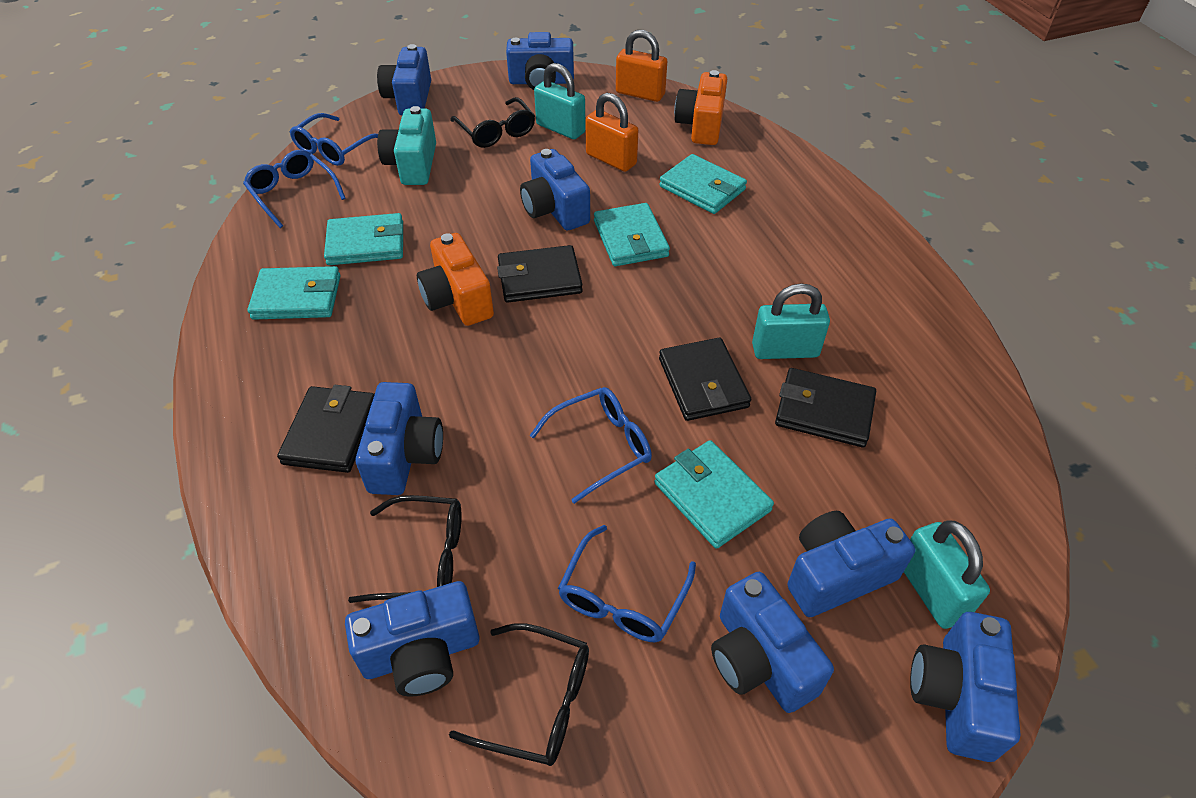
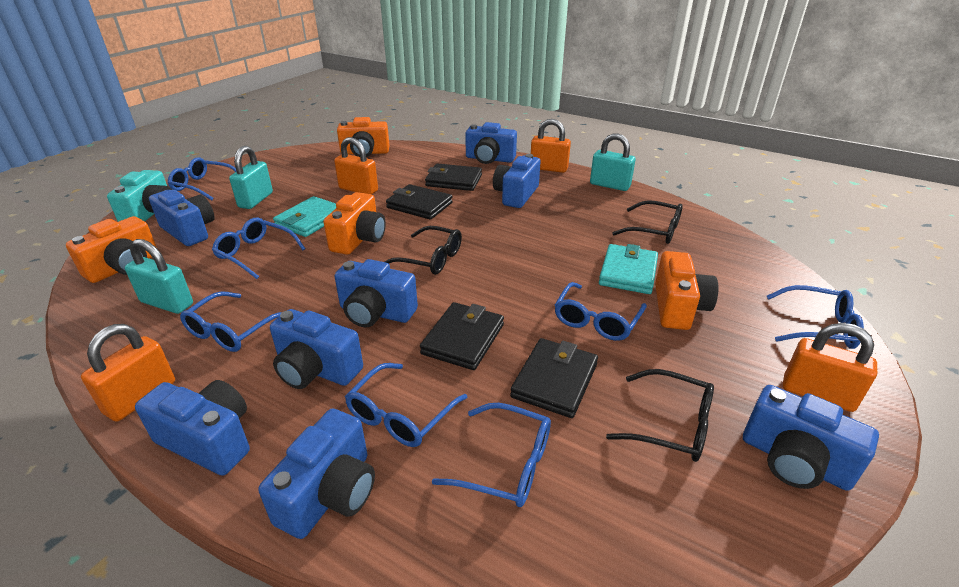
blue glasses: 4 -> 7
orange camera: 2 -> 4
orange padlock: 2 -> 4
turquoise wallet: 5 -> 2

